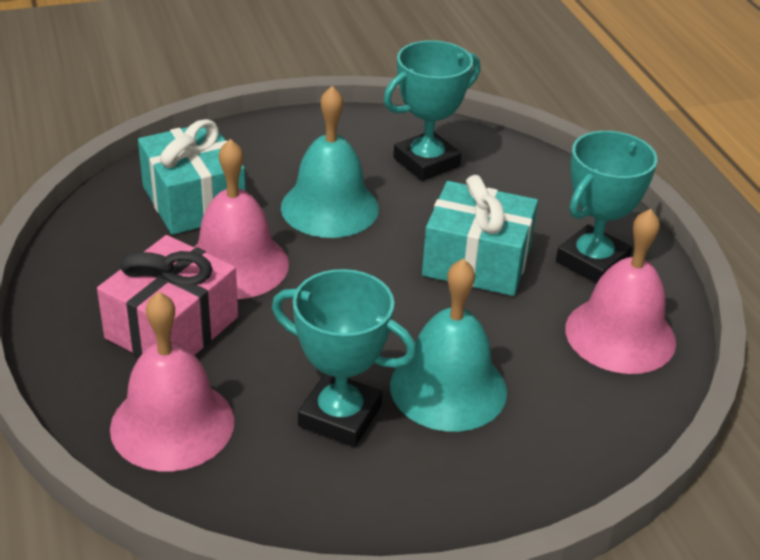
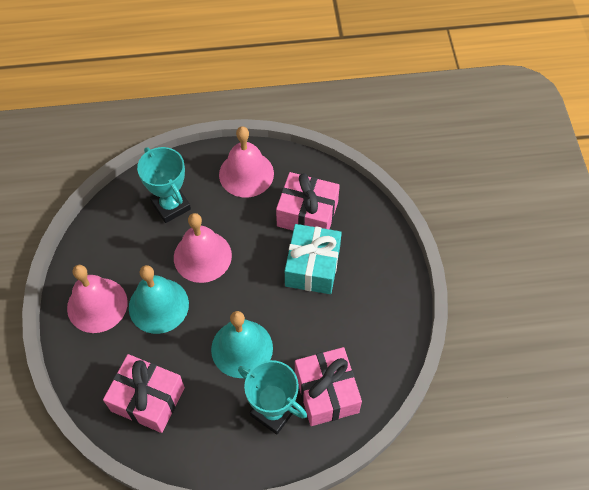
pink gift: 1 -> 3
turquoise gift: 2 -> 1
turquoise trophy: 3 -> 2

